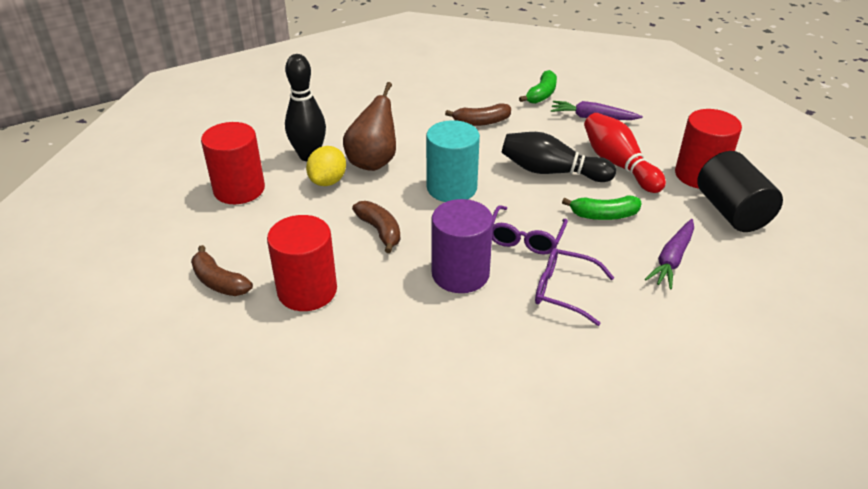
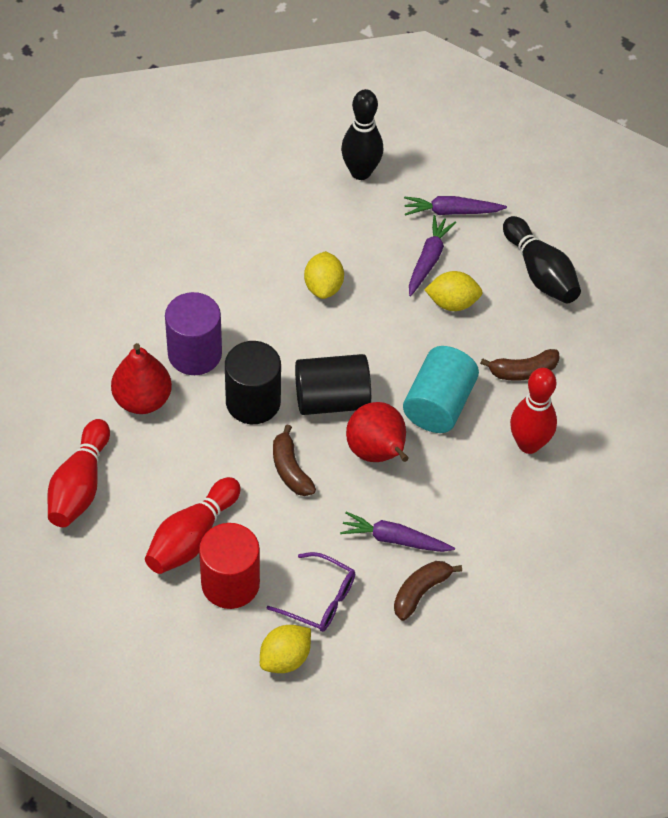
black cylinder: 1 -> 2
brown pear: 1 -> 0
green banana: 2 -> 0
purple carrot: 2 -> 3
purple glasses: 2 -> 1
red bowling pin: 1 -> 3
red cylinder: 3 -> 1
red pear: 0 -> 2
yellow lemon: 1 -> 3

